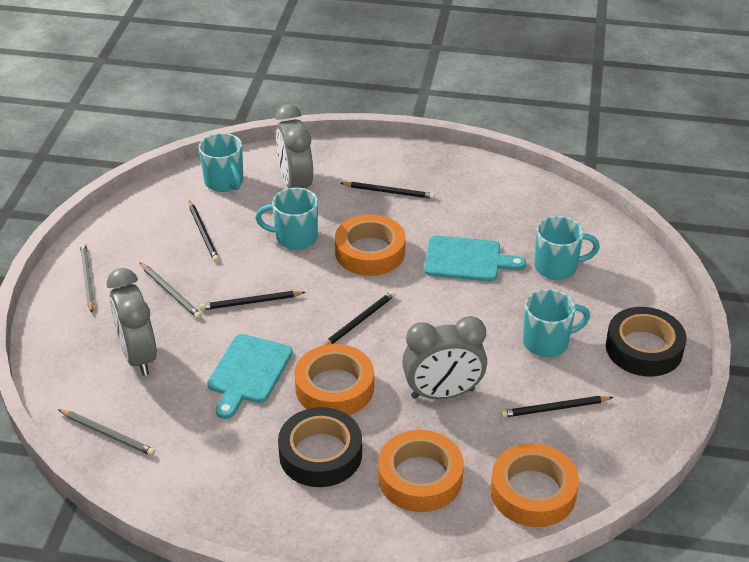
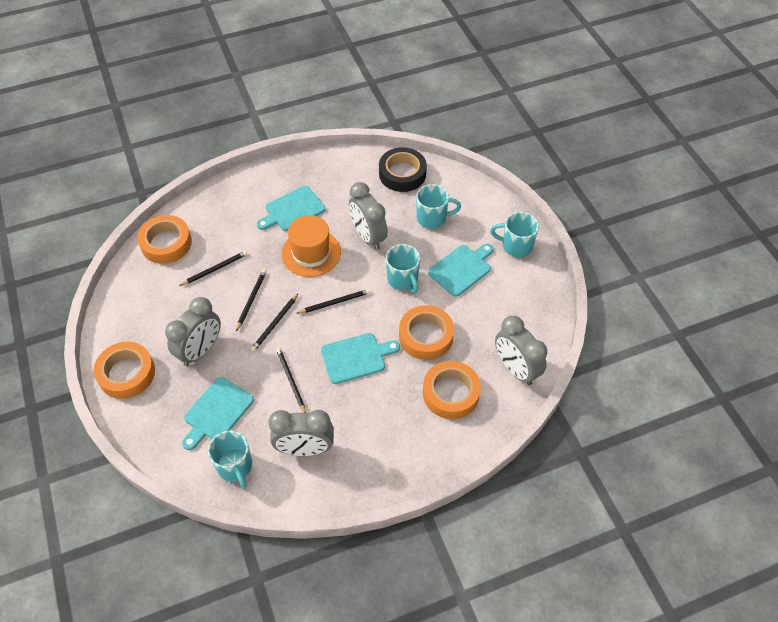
black tape: 2 -> 1
grey clock: 3 -> 4
grey pencil: 3 -> 0
orange hat: 0 -> 1
turquoise cutting board: 2 -> 4

